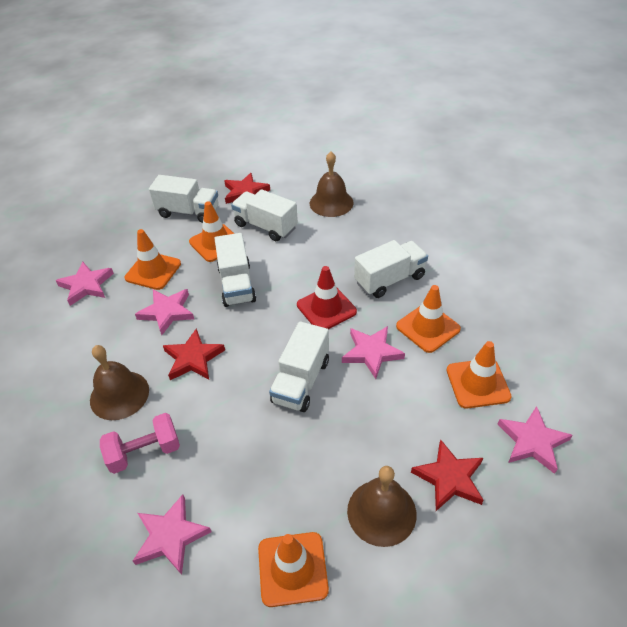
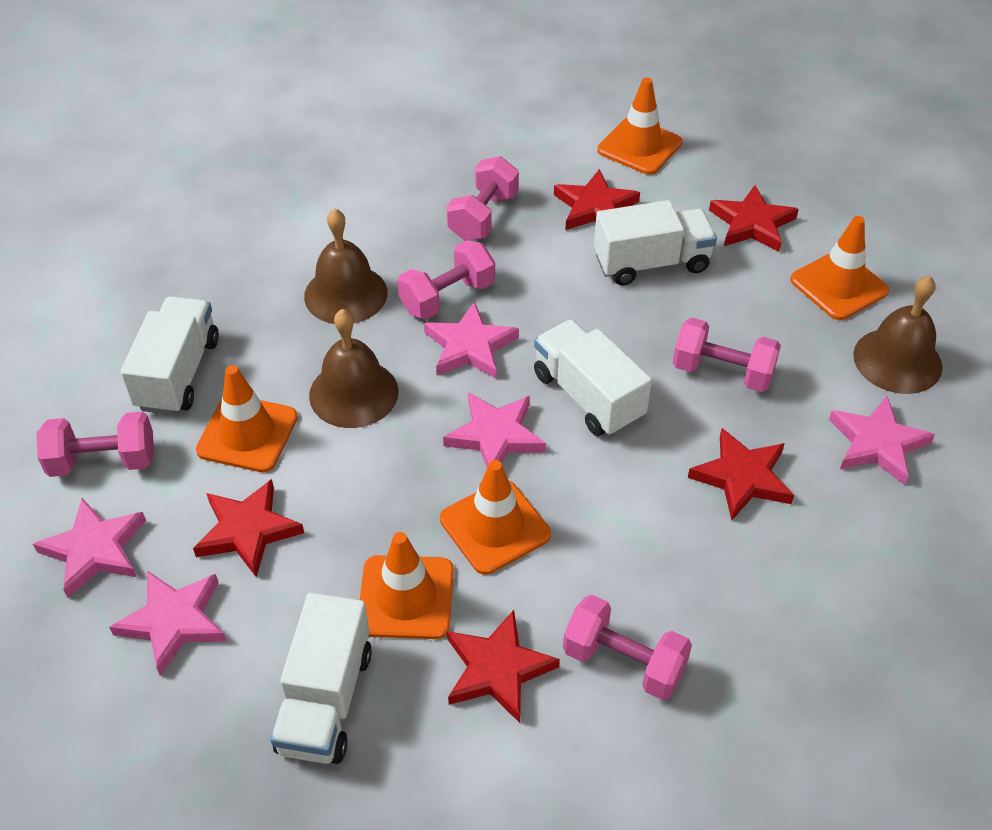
pink dumbbell: 1 -> 5
red star: 3 -> 5
red traffic cone: 1 -> 0
white truck: 5 -> 4

